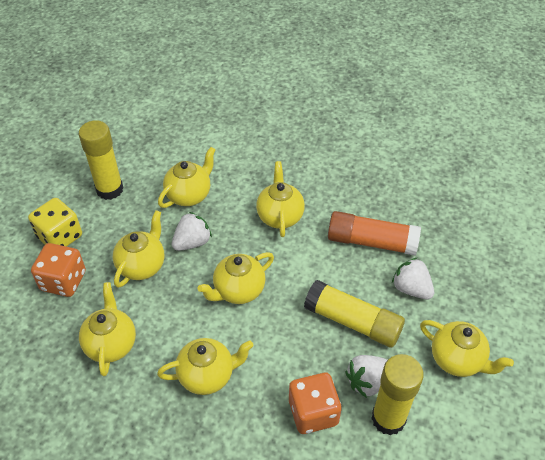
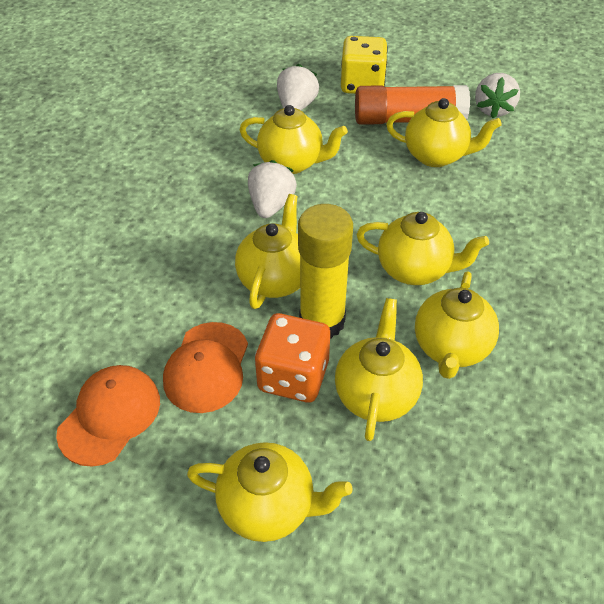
orange cap: 0 -> 2
orange dice: 2 -> 1
yellow glue stick: 3 -> 1

